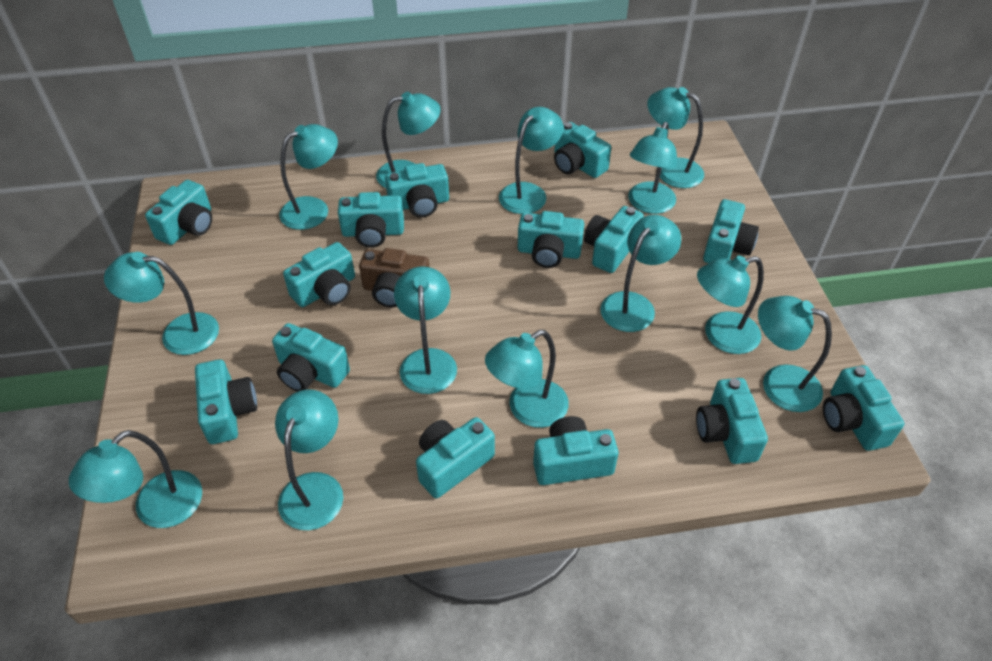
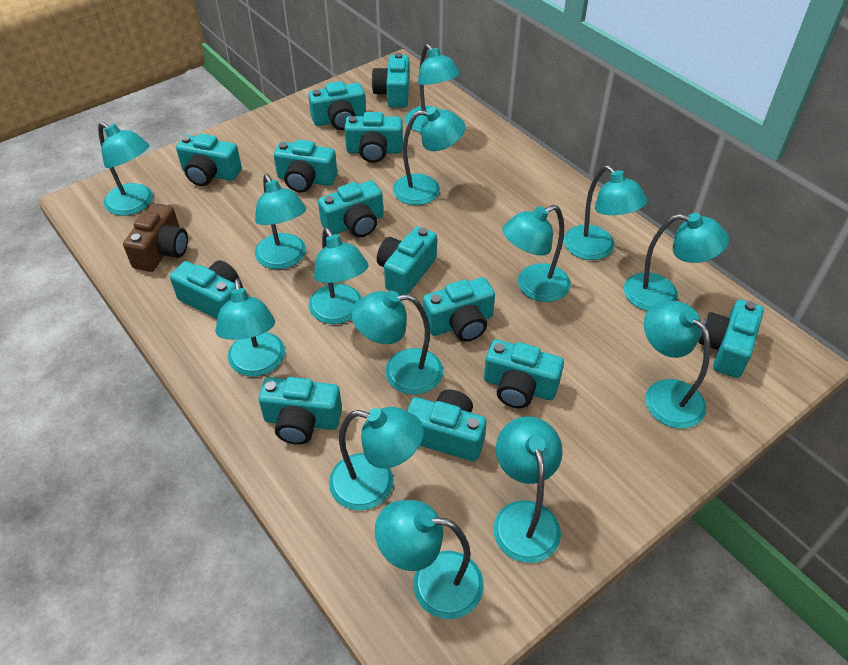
turquoise camera: 14 -> 13
turquoise lamp: 13 -> 14

